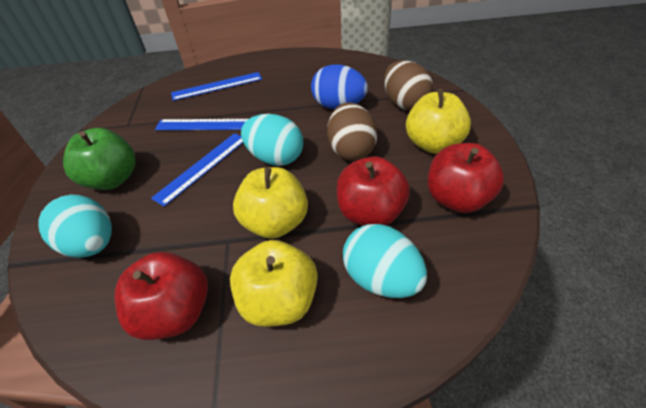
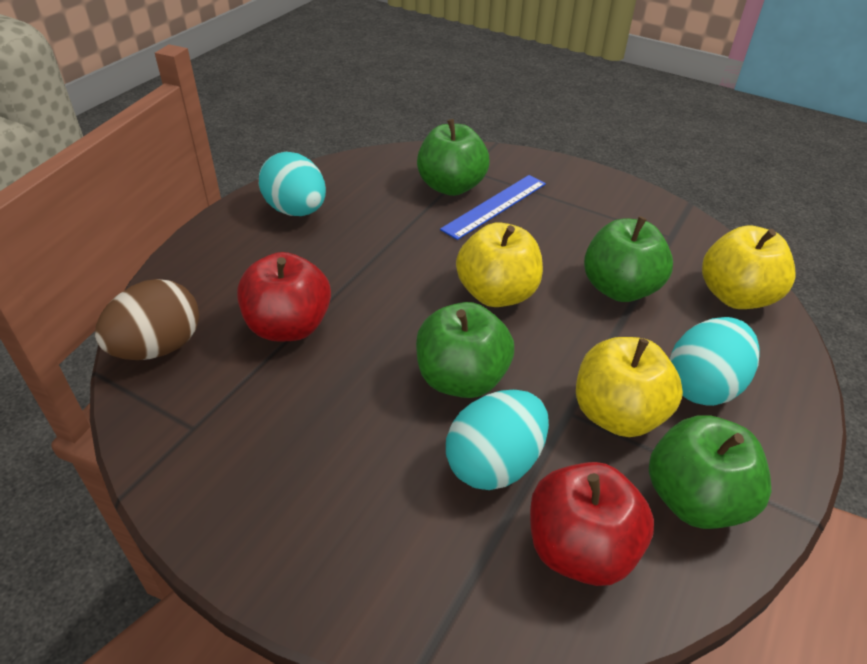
blue egg: 1 -> 0
blue ruler: 3 -> 1
brown egg: 2 -> 1
green apple: 1 -> 4
red apple: 3 -> 2

